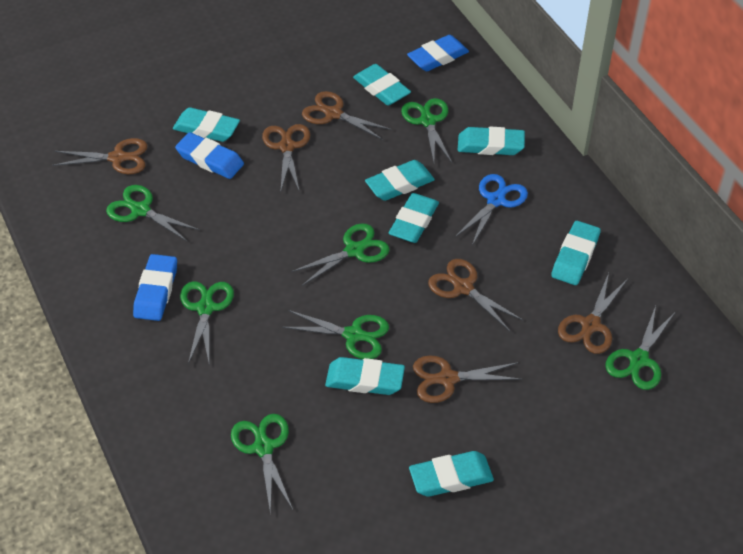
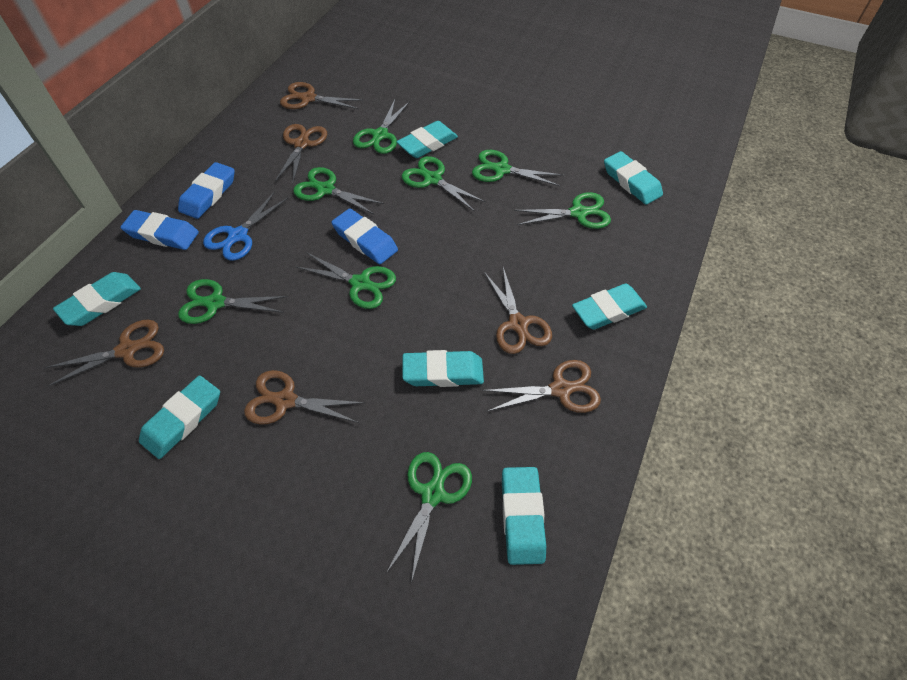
green scissors: 7 -> 8
turquoise eraser: 8 -> 7

